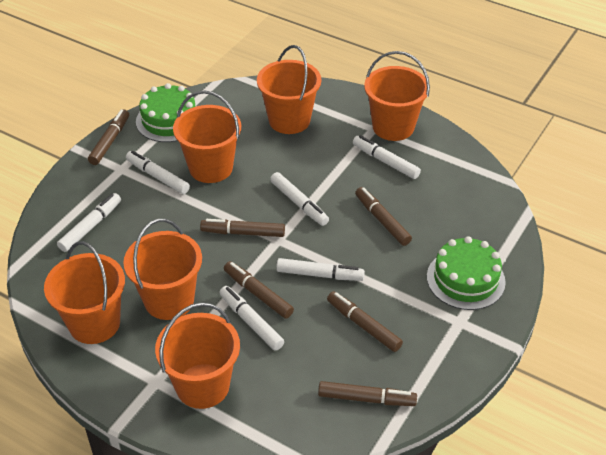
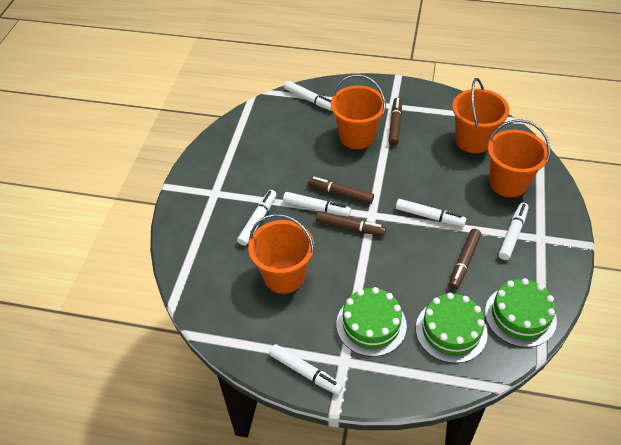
brown marker: 6 -> 4
green cake: 2 -> 3
orange bucket: 6 -> 4

